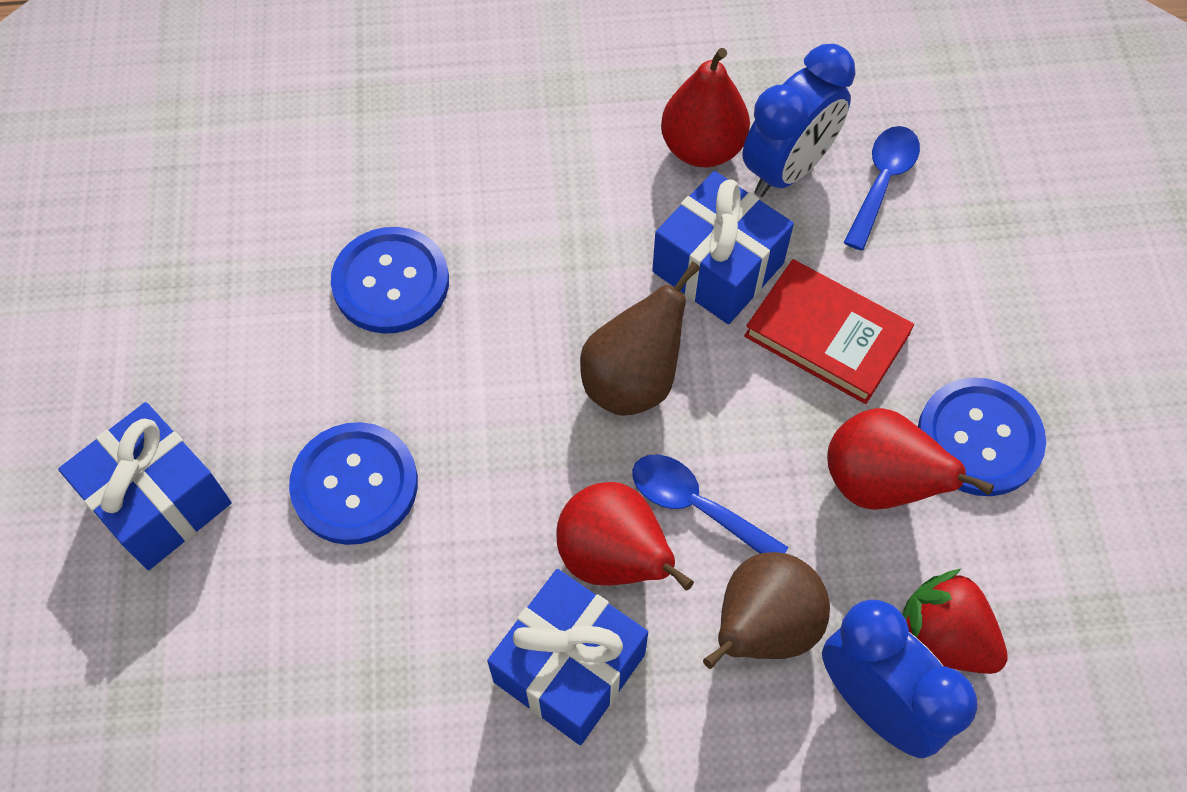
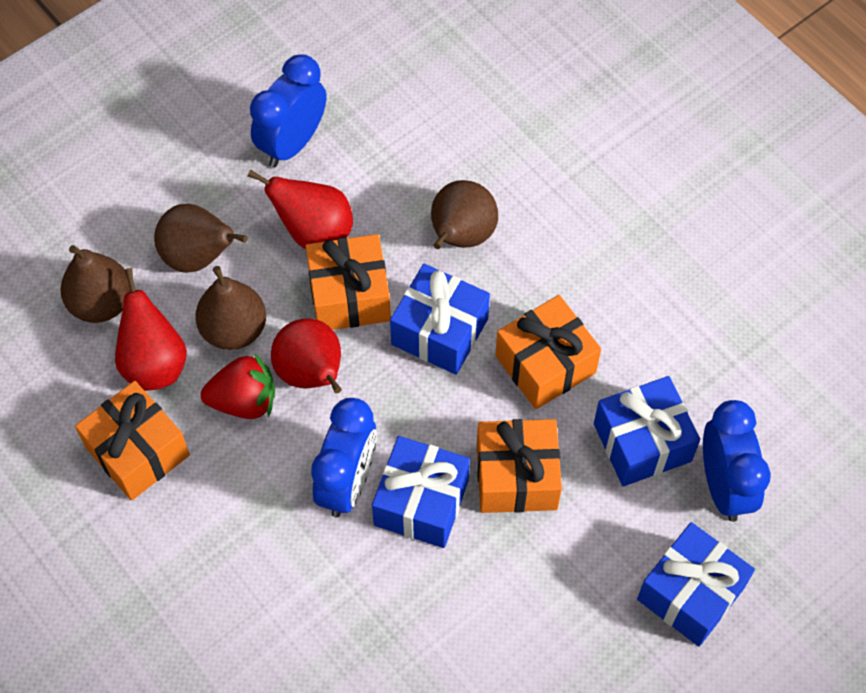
blue button: 3 -> 0
blue clock: 2 -> 3
blue gift: 3 -> 4
blue spoon: 2 -> 0
brown pear: 2 -> 4
orange gift: 0 -> 4
red book: 1 -> 0

